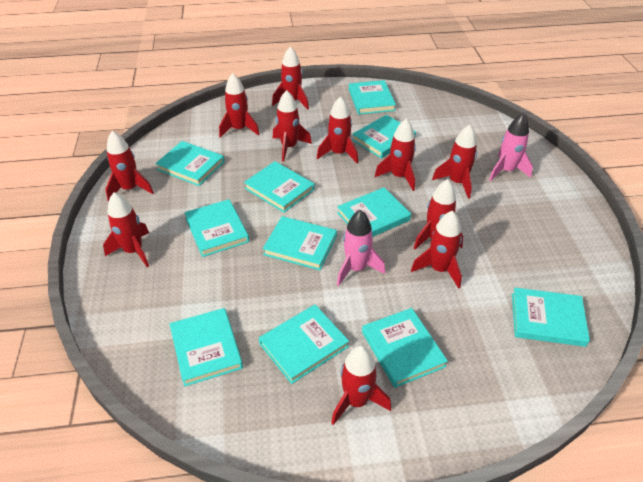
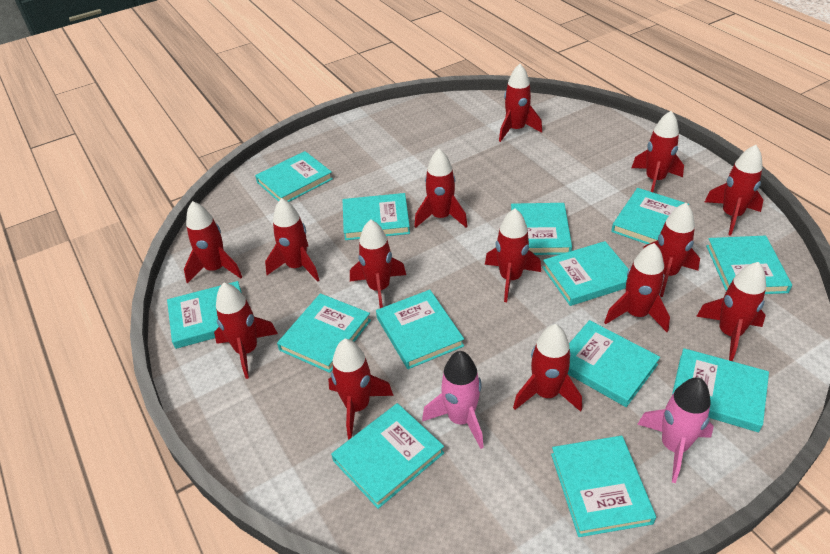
red rocket: 11 -> 14
turquoise book: 11 -> 13

